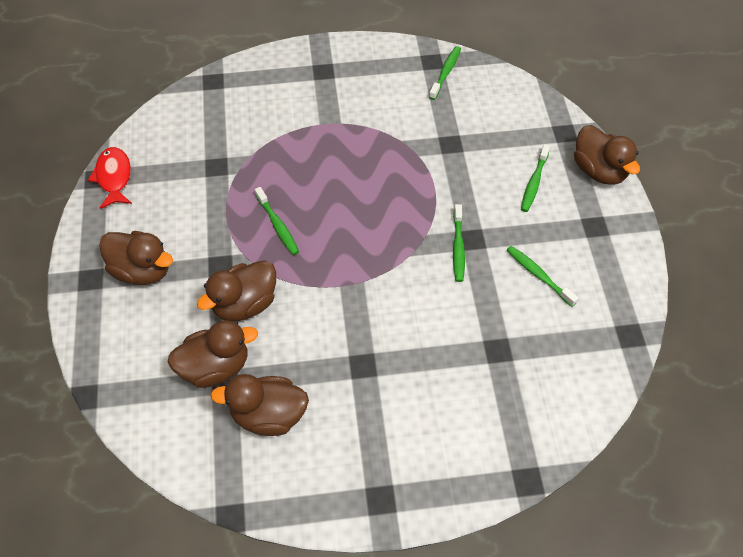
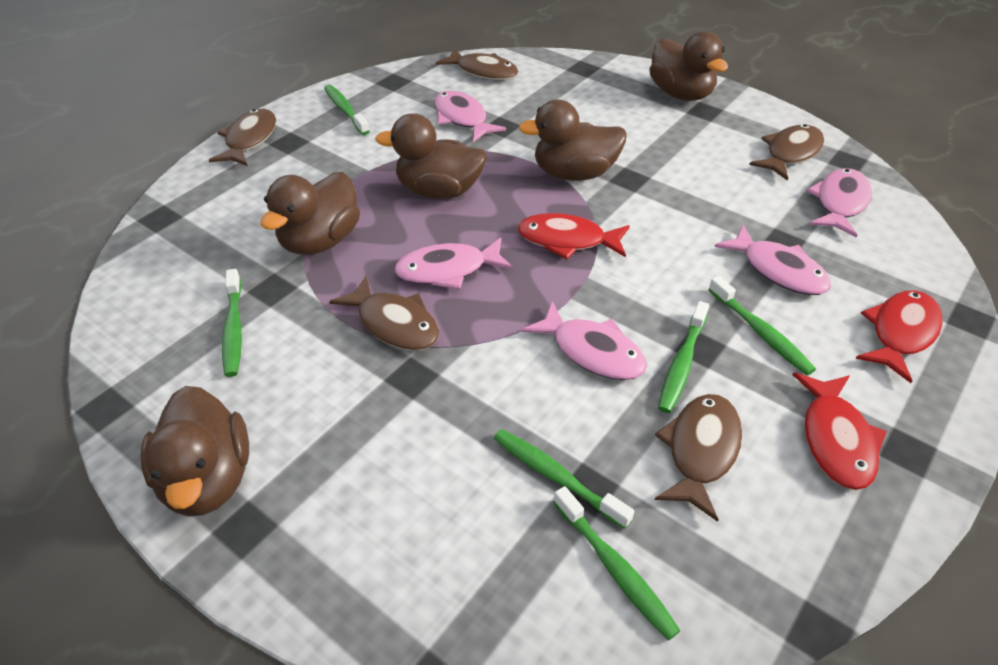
brown fish: 0 -> 5
green toothbrush: 5 -> 6
pink fish: 0 -> 5
red fish: 1 -> 3

